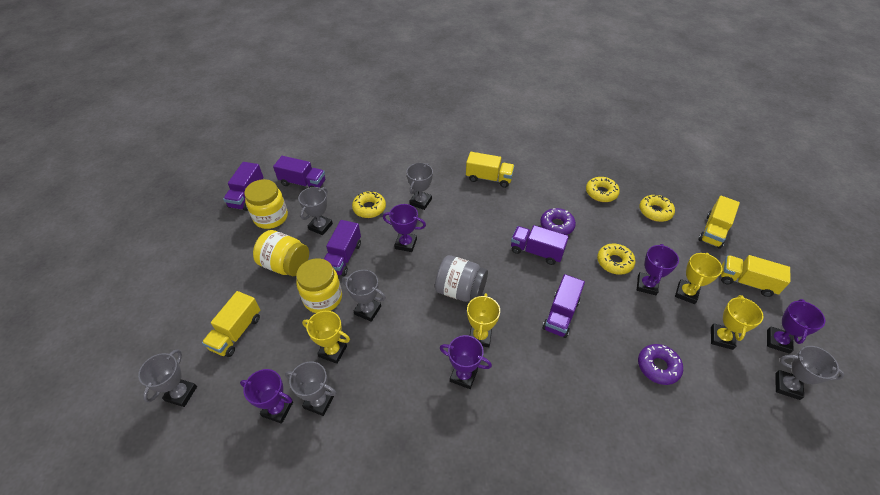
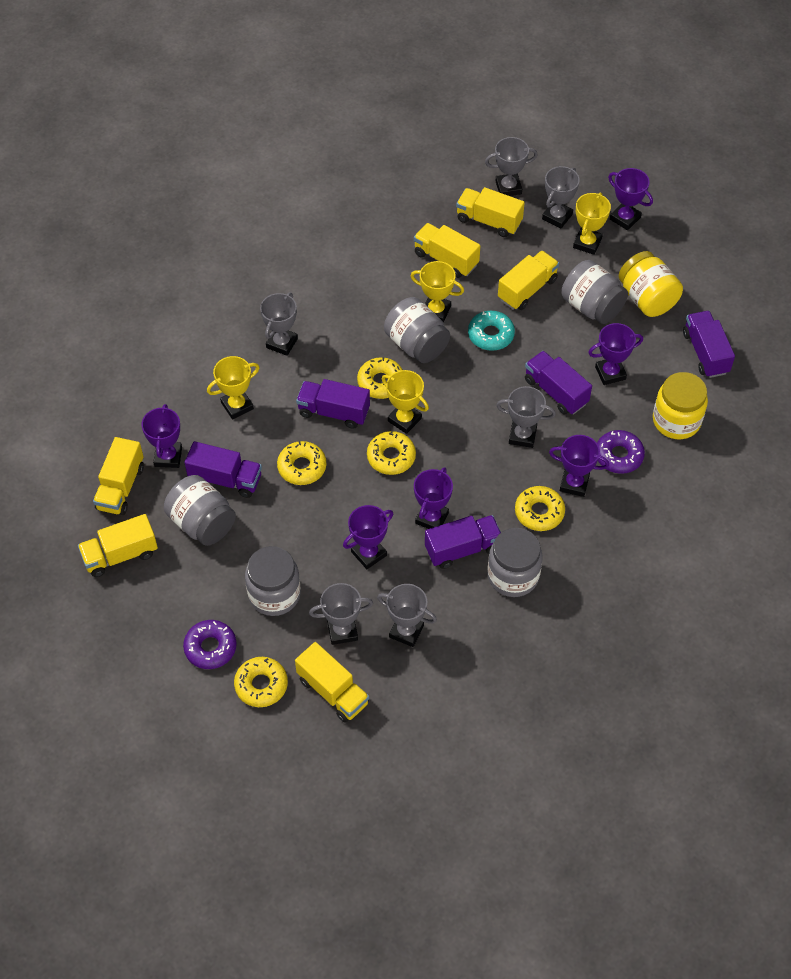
grey jar: 1 -> 5
purple trophy: 5 -> 6
turquoise donut: 0 -> 1
yellow donut: 4 -> 5
yellow jar: 3 -> 2
yellow truck: 4 -> 6

